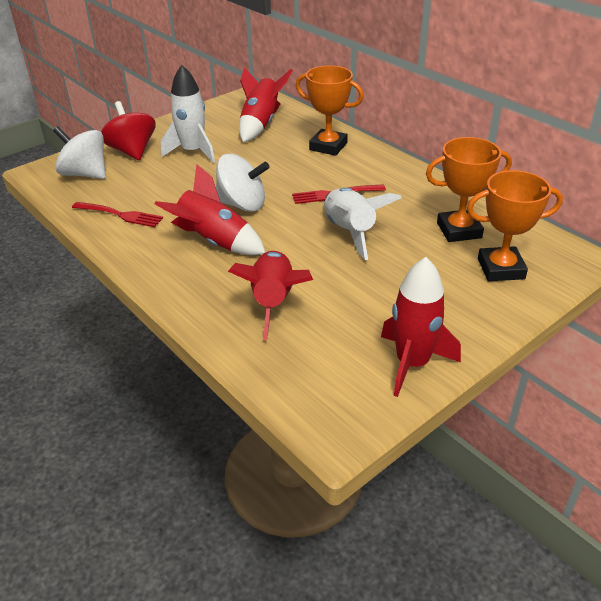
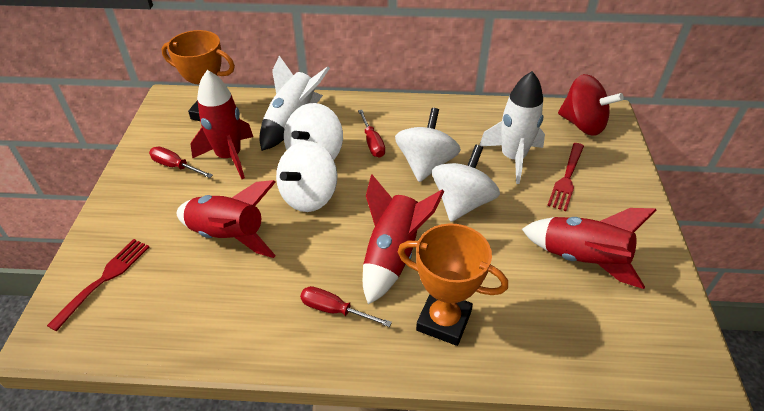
orange trophy: 3 -> 2
red screwdriver: 0 -> 3
white spinning top: 2 -> 4

